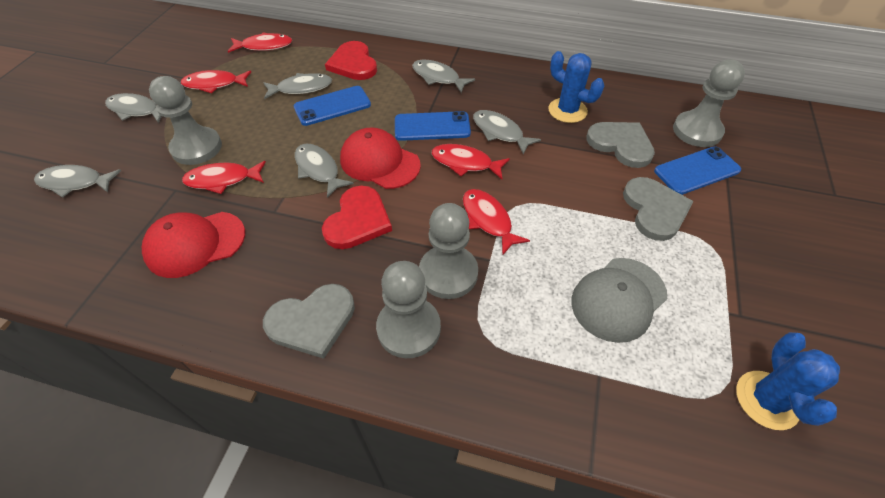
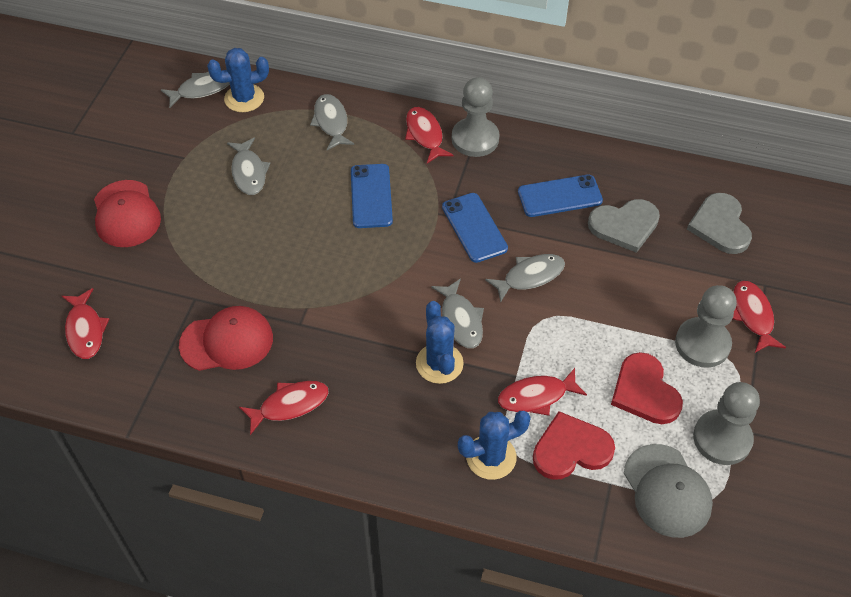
blue cactus: 2 -> 3
grey fish: 6 -> 5
grey heart: 3 -> 2
grey pawn: 4 -> 3

